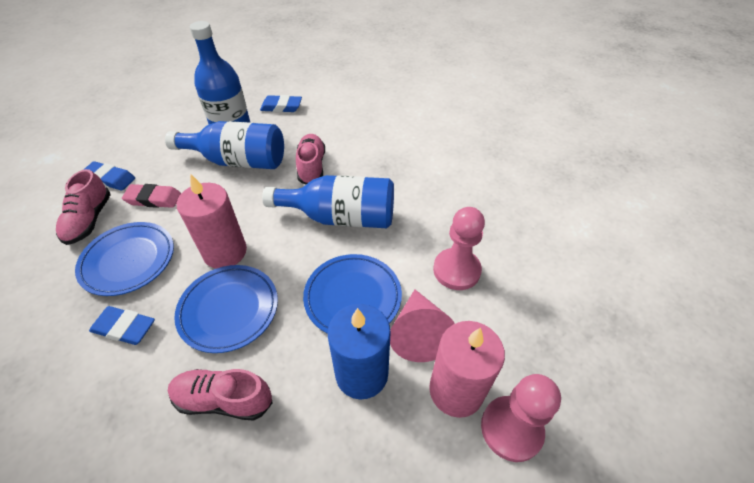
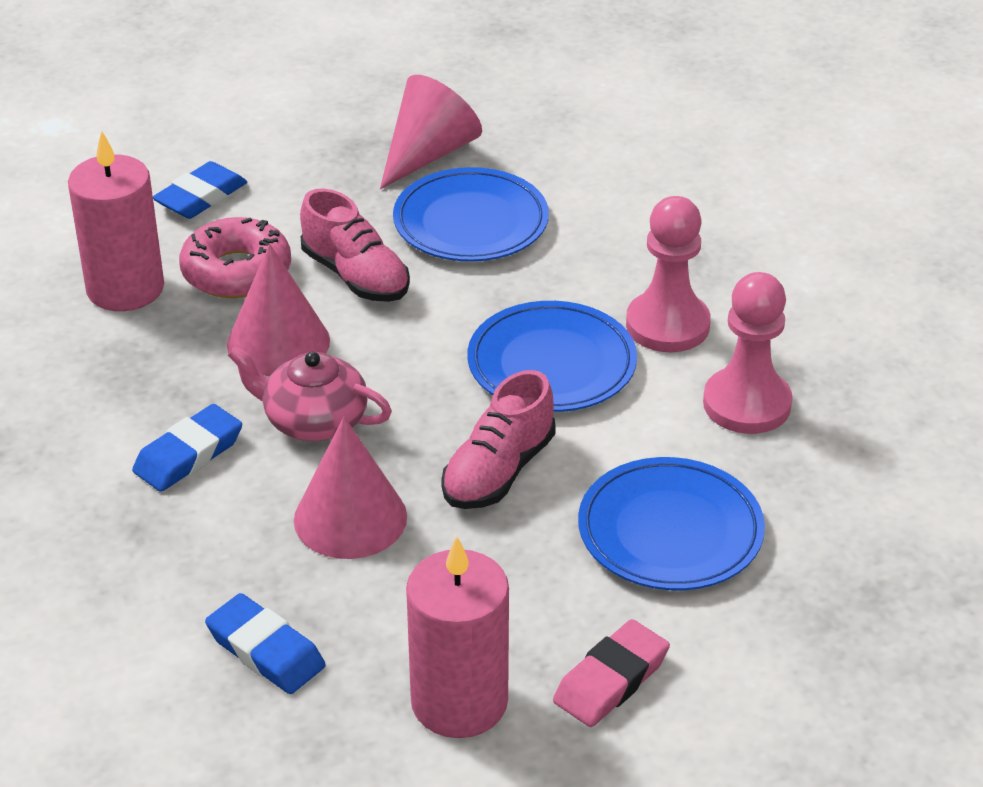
blue bottle: 3 -> 0
blue candle: 1 -> 0
pink cone: 1 -> 3
pink donut: 0 -> 1
pink shoe: 3 -> 2
pink teapot: 0 -> 1

